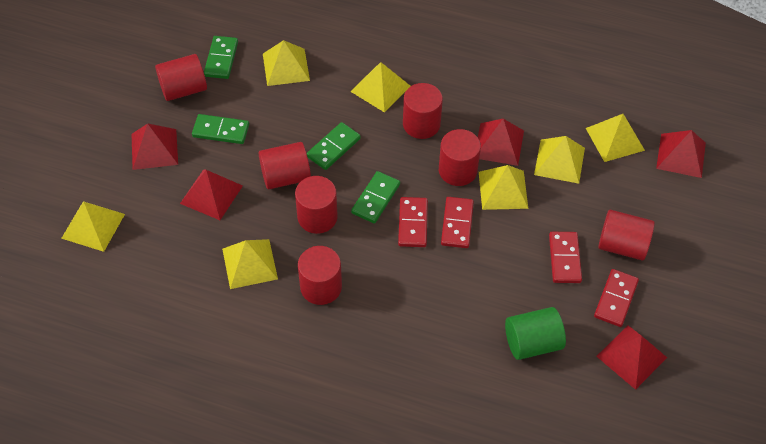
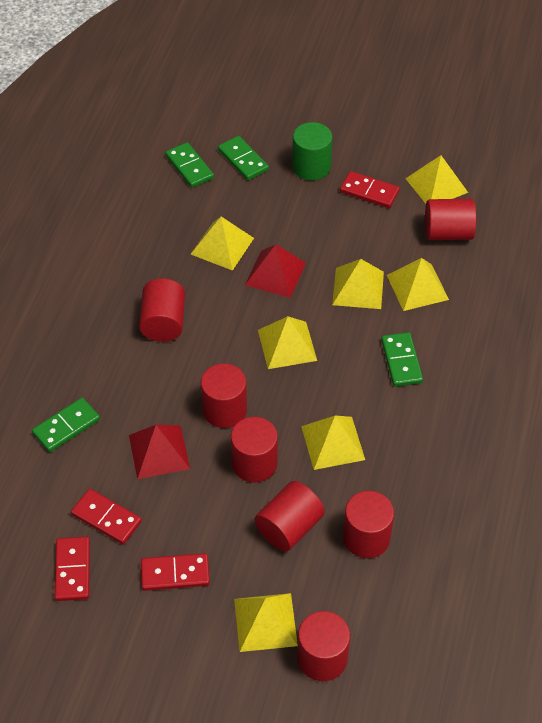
red pyramid: 5 -> 2

